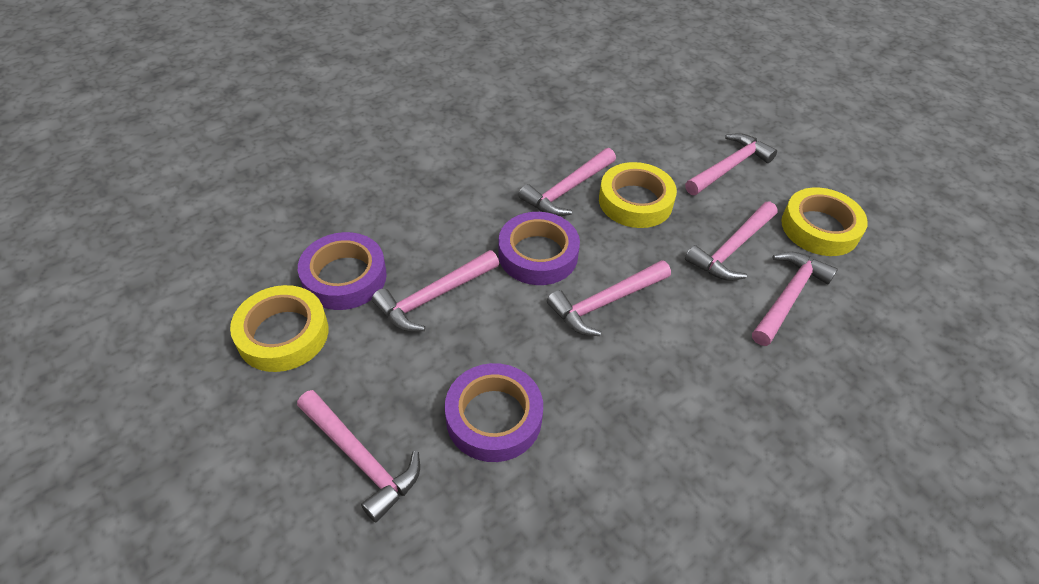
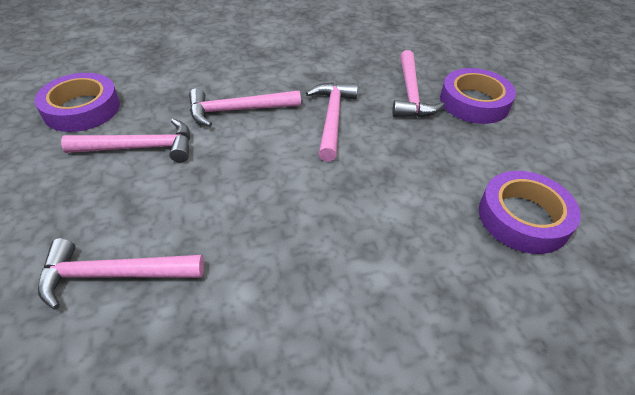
pink hammer: 7 -> 5
yellow tape: 3 -> 0

